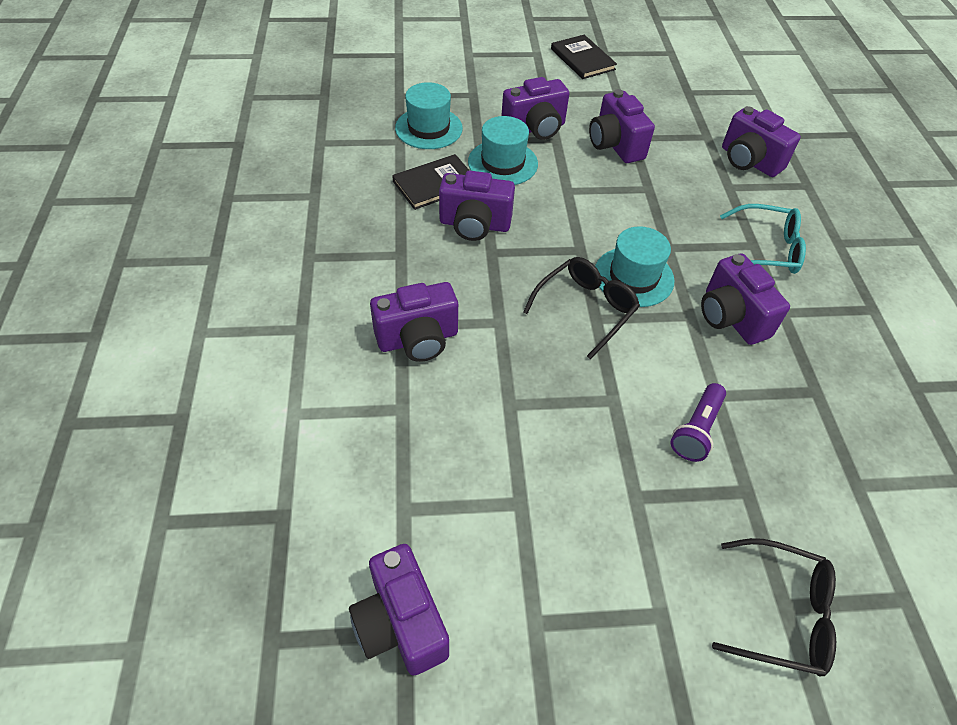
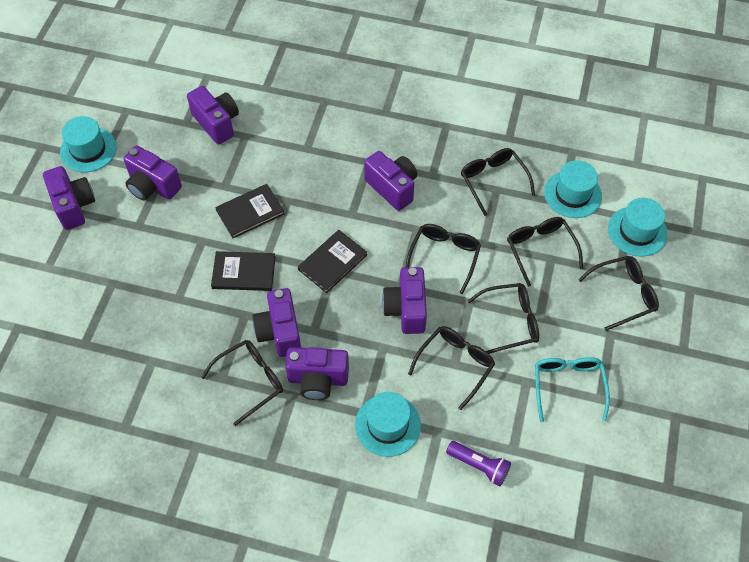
black book: 2 -> 3
black glasses: 2 -> 7
turquoise hat: 3 -> 4

